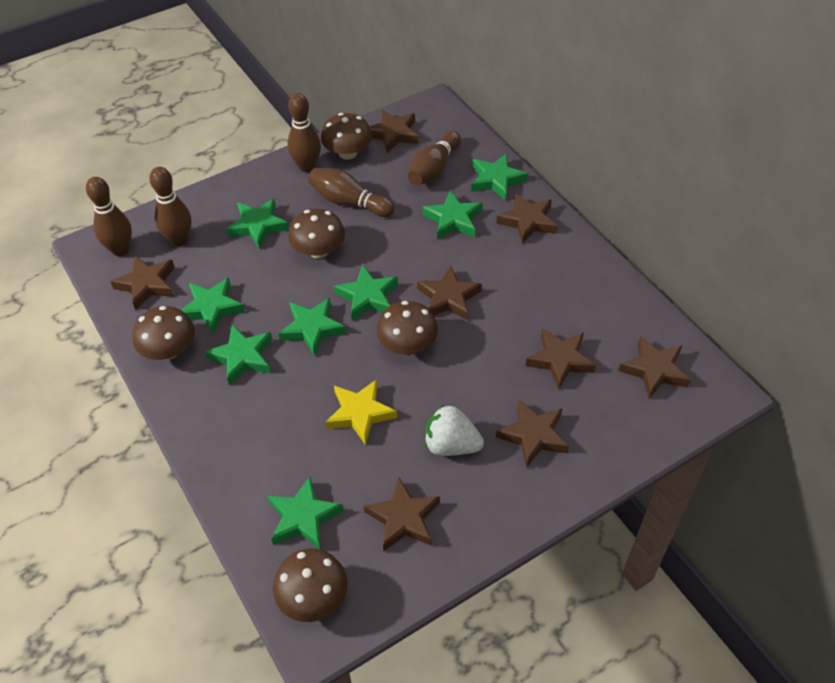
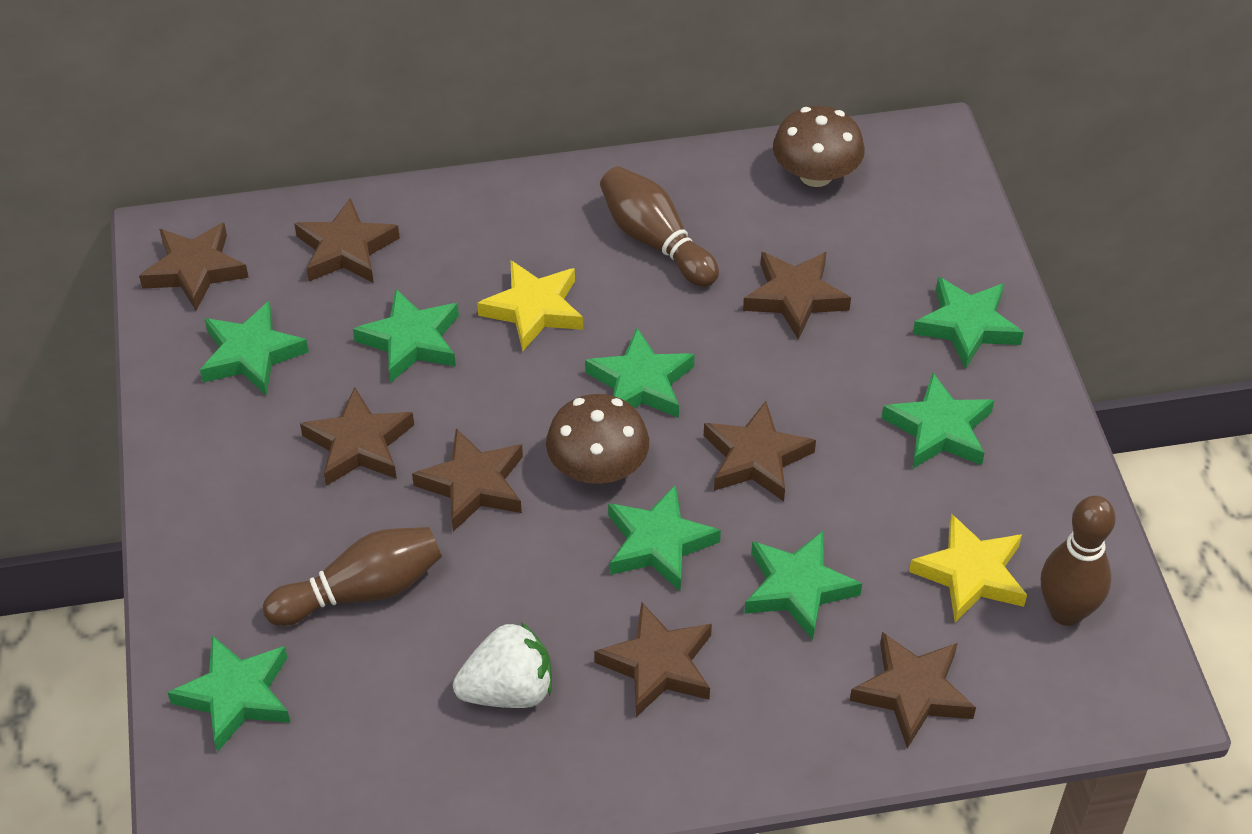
brown bowling pin: 5 -> 3
brown mushroom: 5 -> 2
yellow star: 1 -> 2

